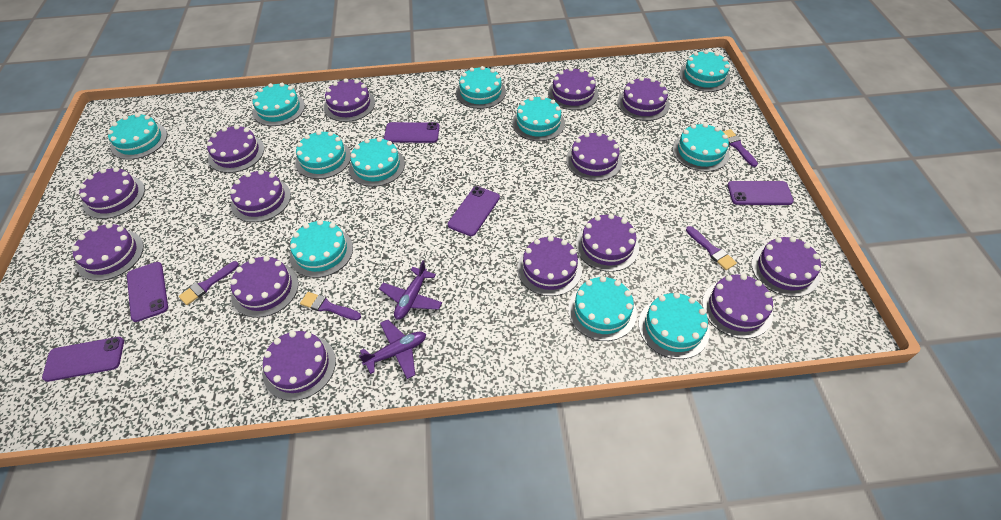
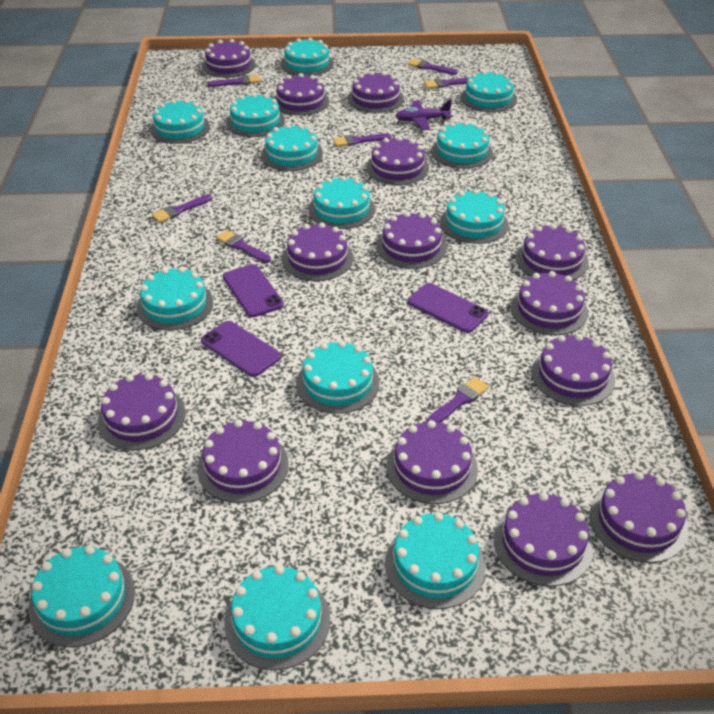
purple brush: 4 -> 7
purple phone: 5 -> 3
purple plane: 2 -> 1
turquoise cake: 11 -> 13

